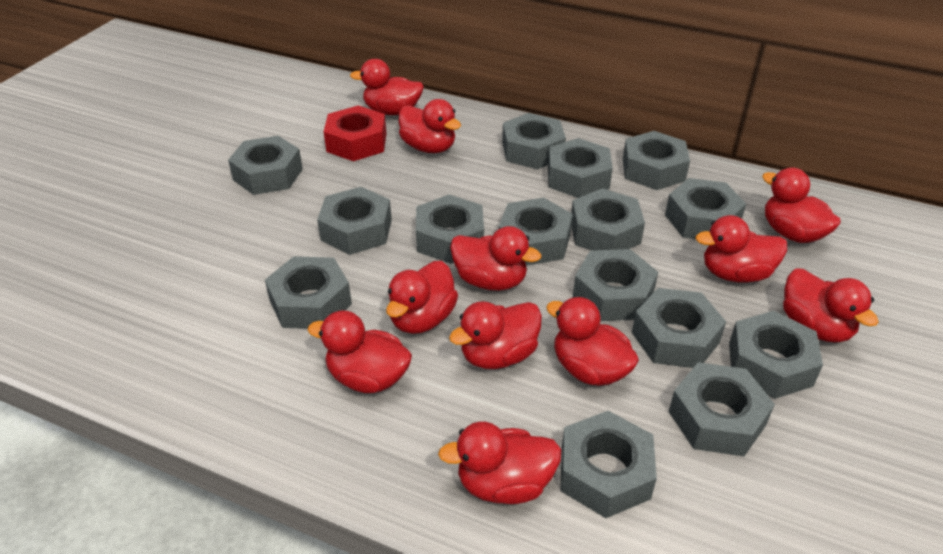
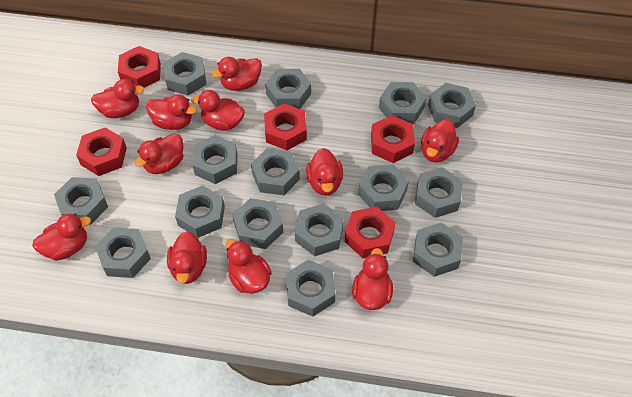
red nut: 1 -> 5

